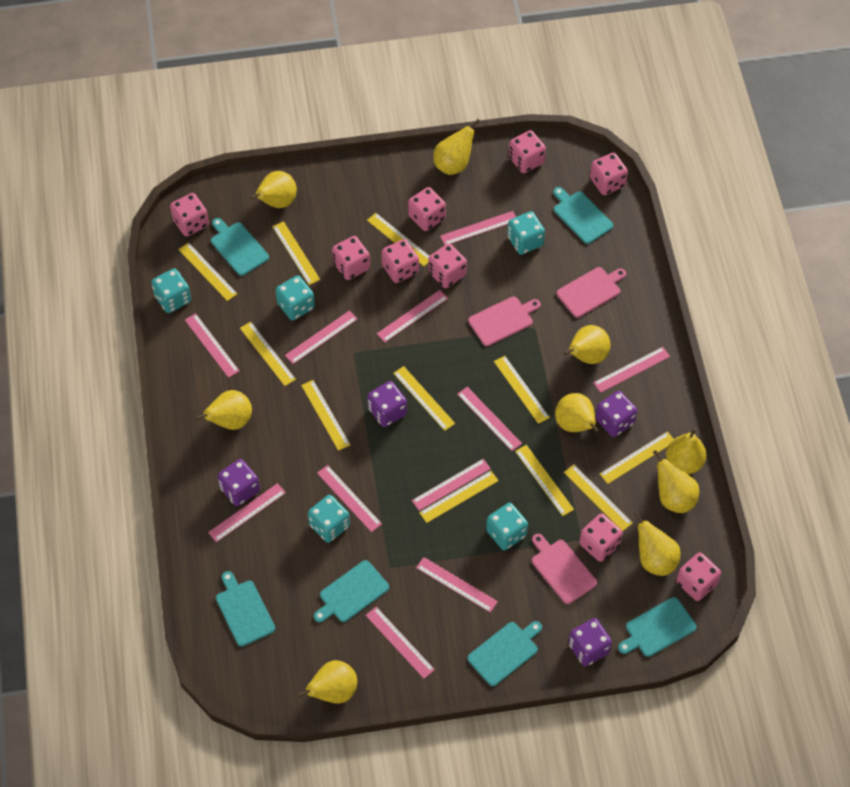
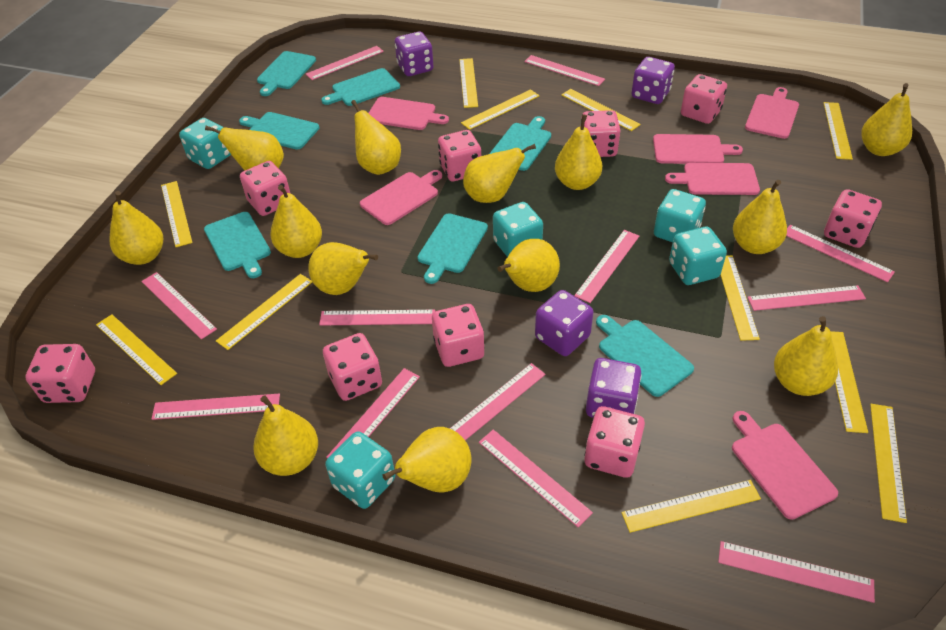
pink cutting board: 3 -> 6
pink ruler: 11 -> 12
turquoise cutting board: 6 -> 7
yellow pear: 9 -> 13

